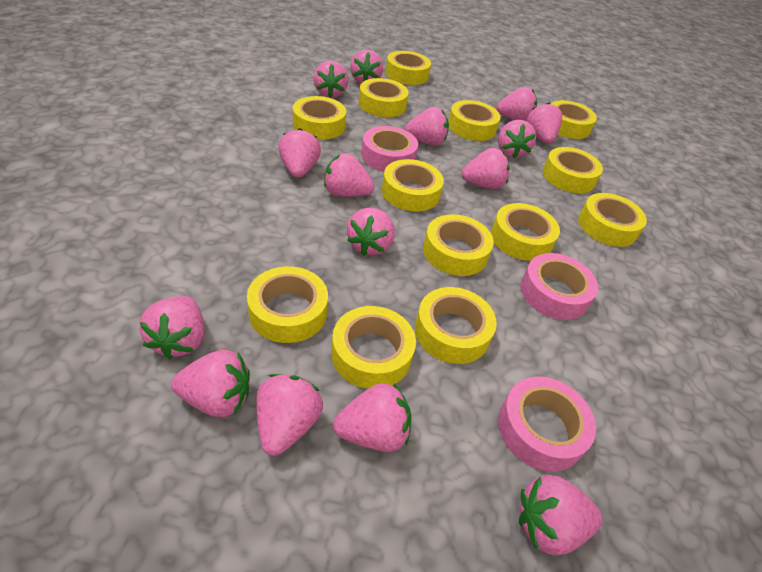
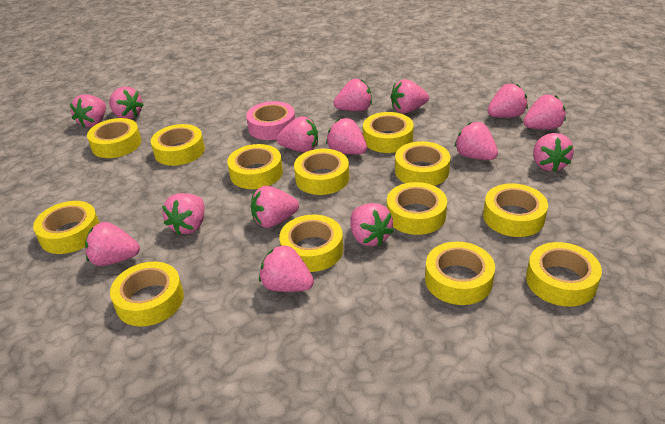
pink tape: 3 -> 1

